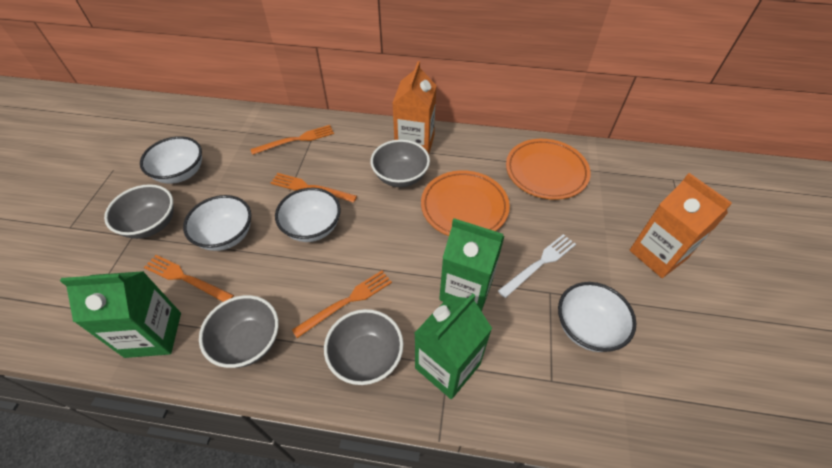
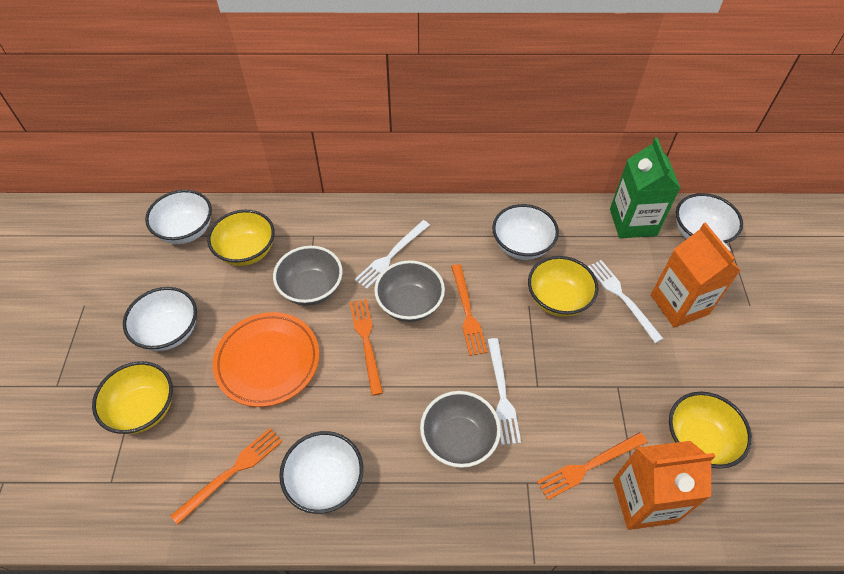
green carton: 3 -> 1
grey bowl: 4 -> 3
orange plate: 2 -> 1
white bowl: 4 -> 5
white fork: 1 -> 3
yellow bowl: 0 -> 4

